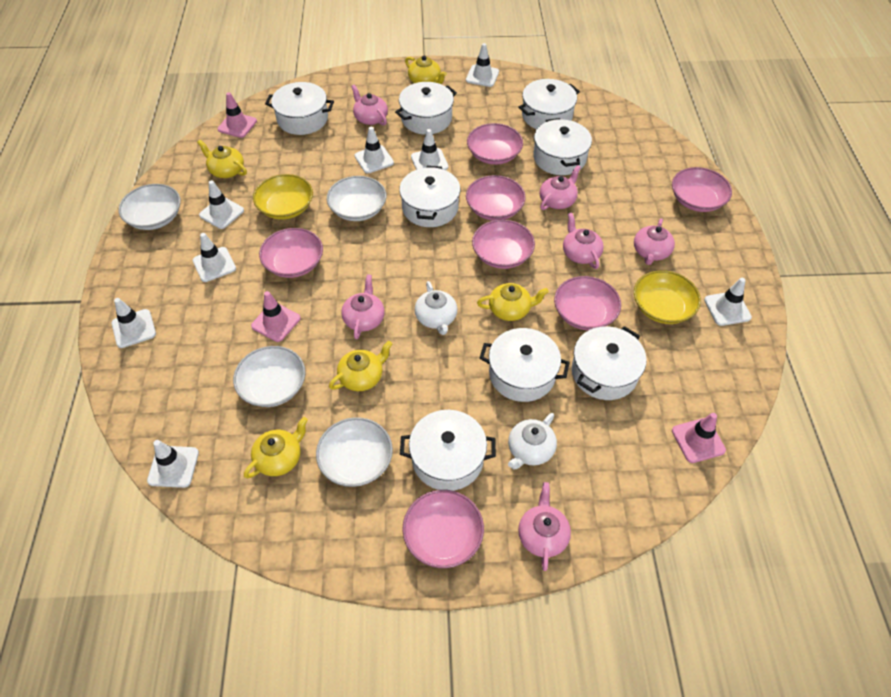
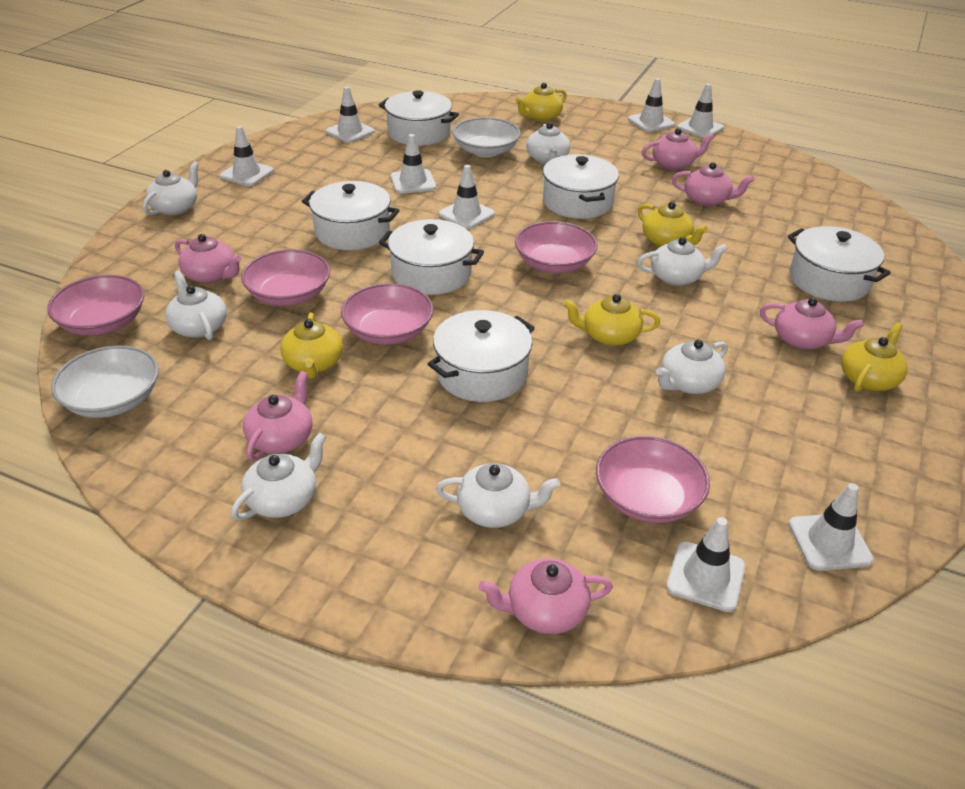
pink bowl: 7 -> 5
pink traffic cone: 3 -> 0
white bowl: 4 -> 2
white pot: 8 -> 6
white teapot: 2 -> 7
yellow bowl: 2 -> 0

